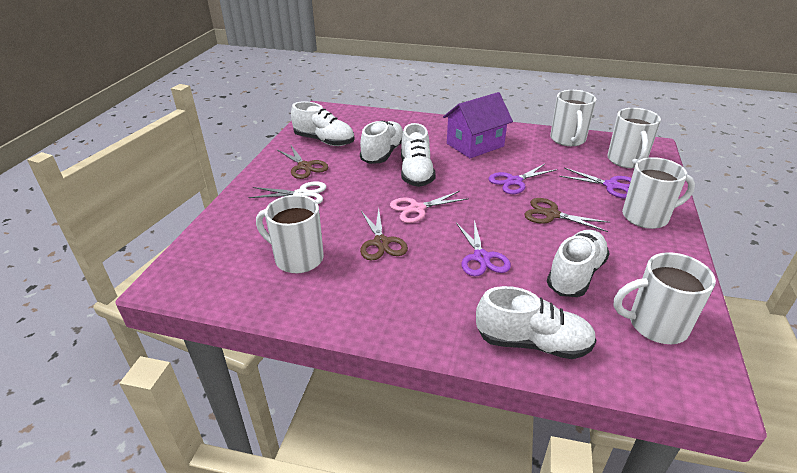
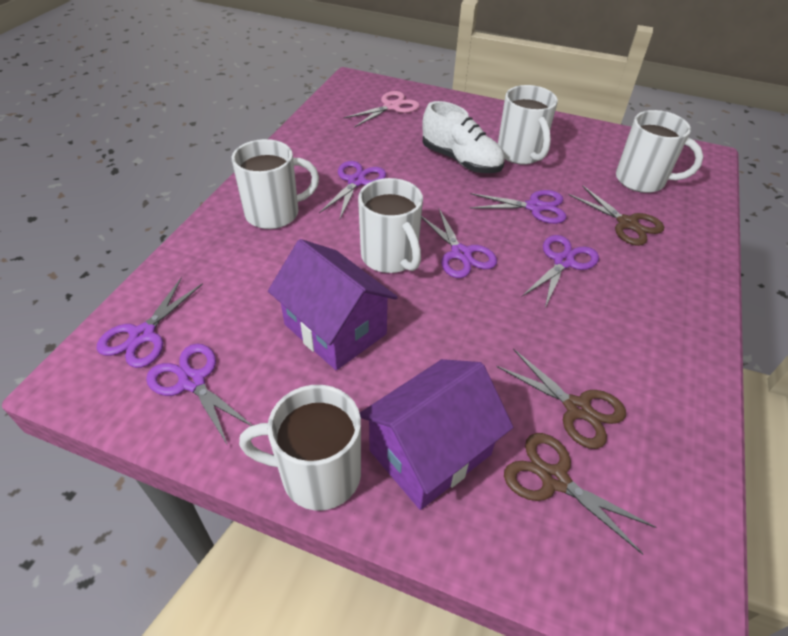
purple house: 1 -> 2
purple scissors: 3 -> 6
white scissors: 1 -> 0
white shoe: 5 -> 1

